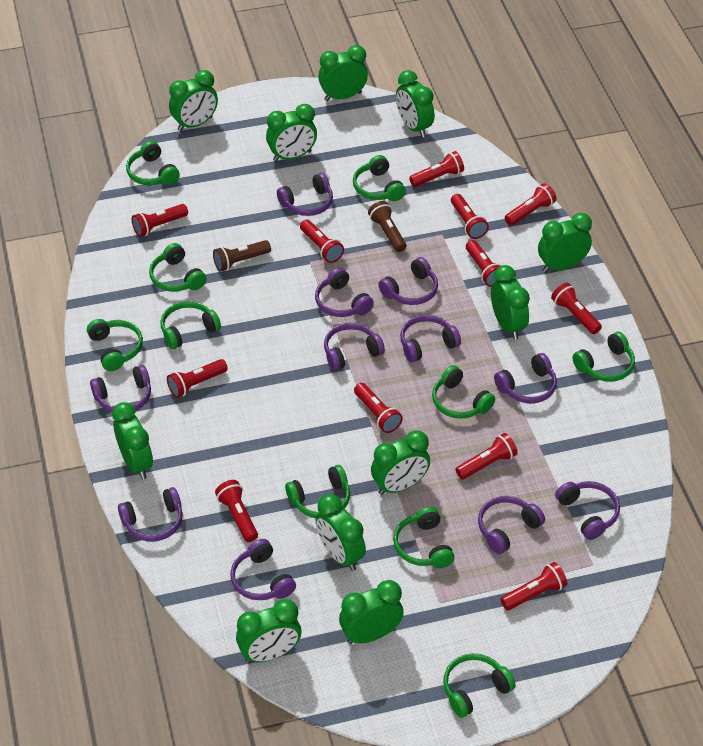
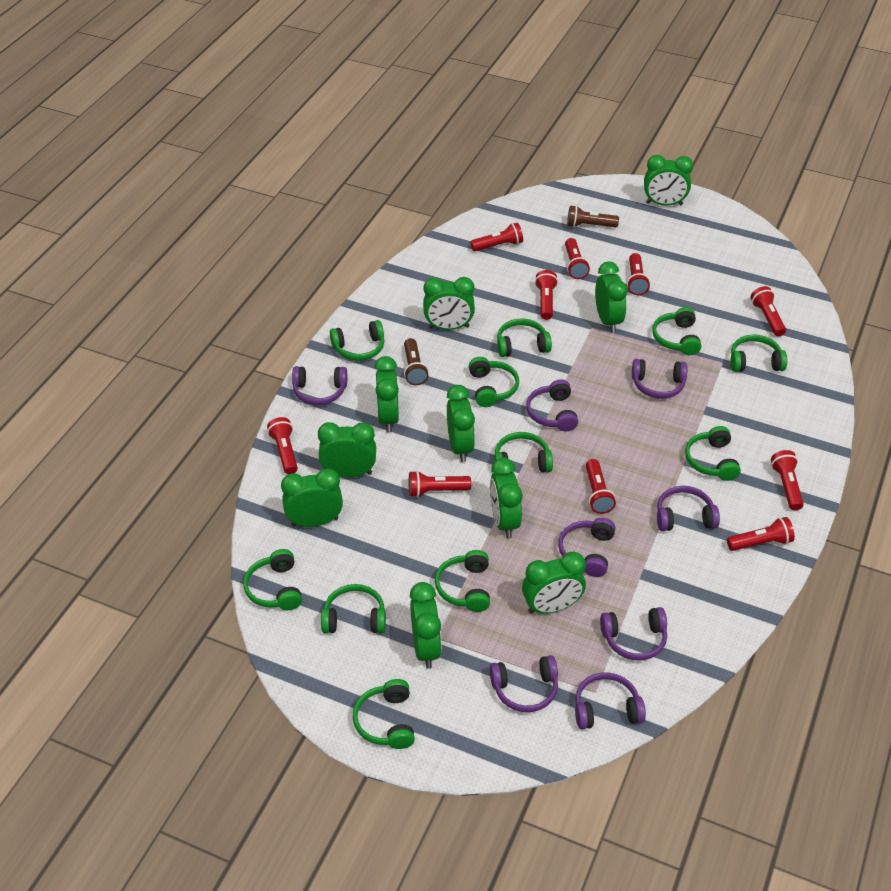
green clock: 11 -> 10
green headphones: 10 -> 11
purple headphones: 11 -> 8
red flashlight: 12 -> 10

